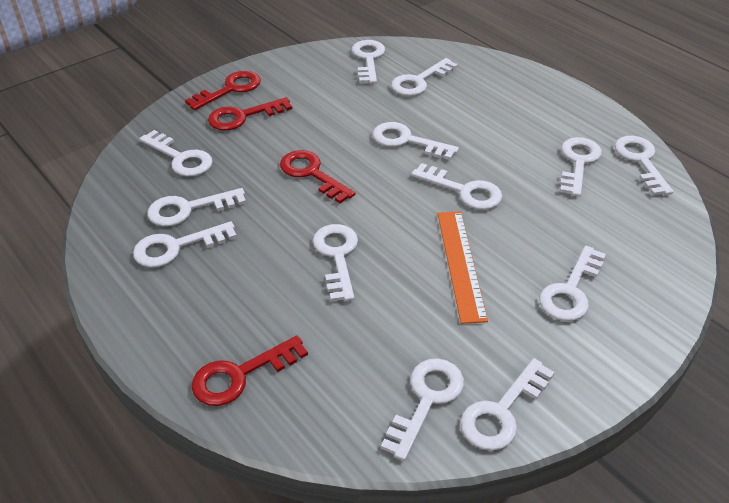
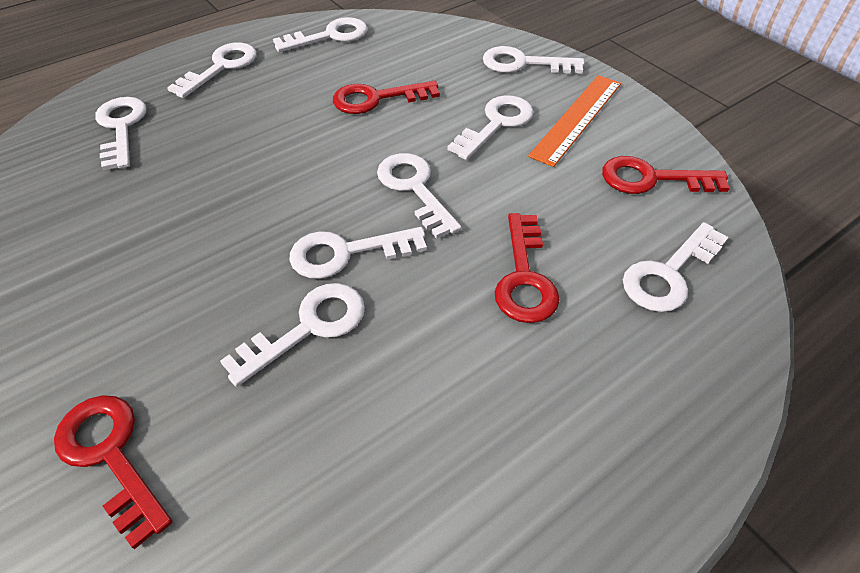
white key: 13 -> 9

